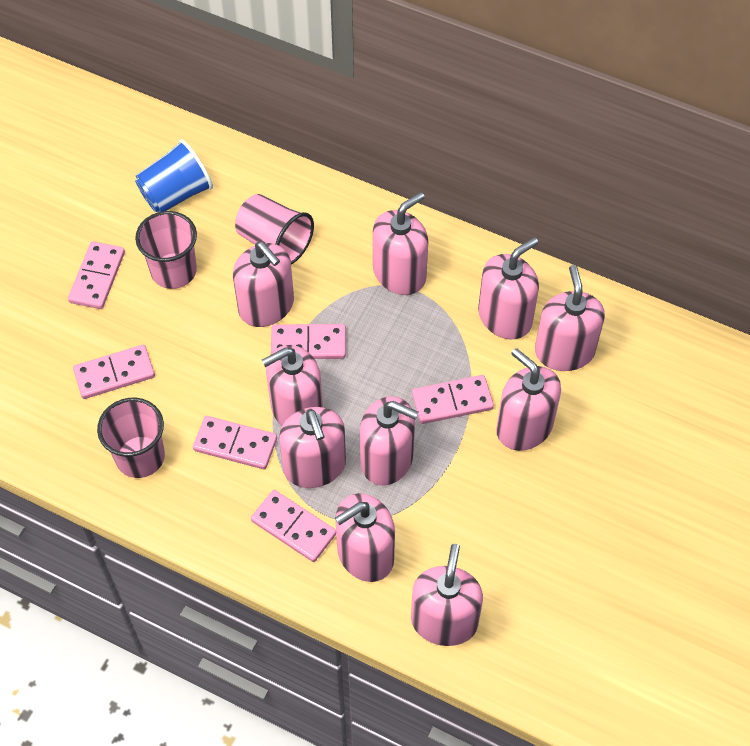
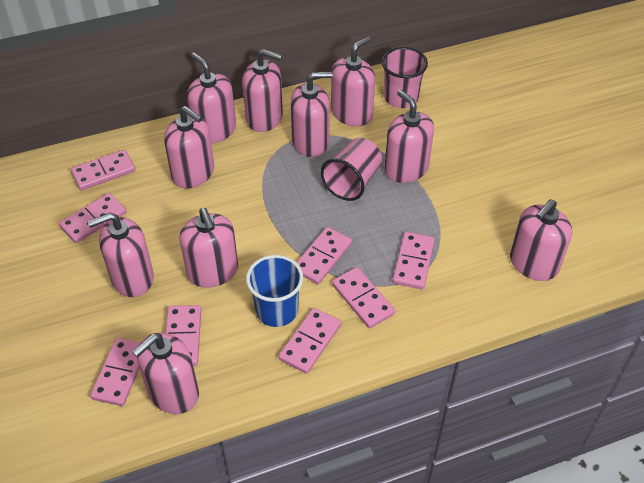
pink cup: 3 -> 2
pink domino: 6 -> 8

